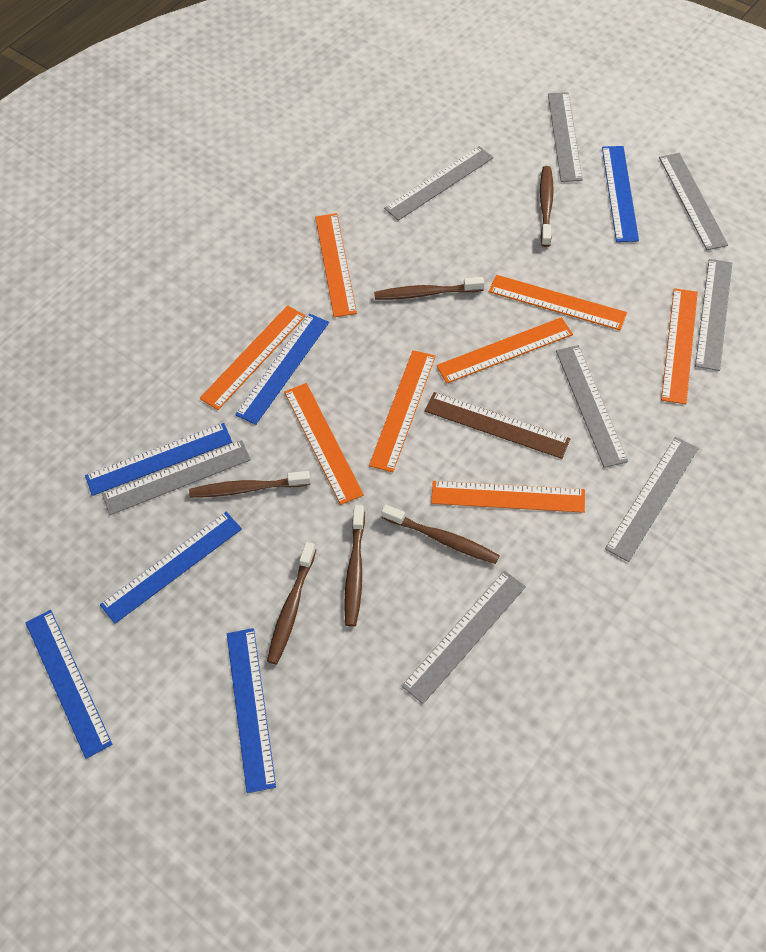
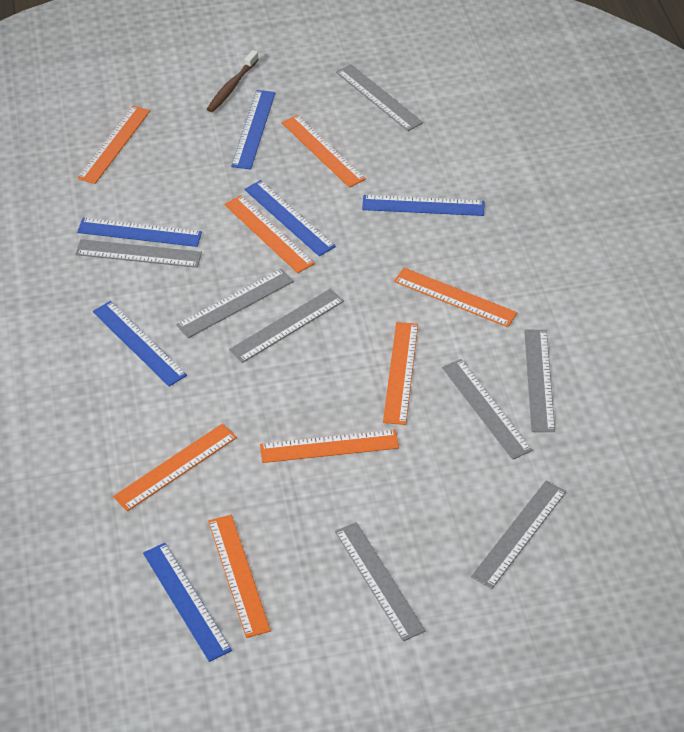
brown ruler: 1 -> 0
brown toothbrush: 6 -> 1

